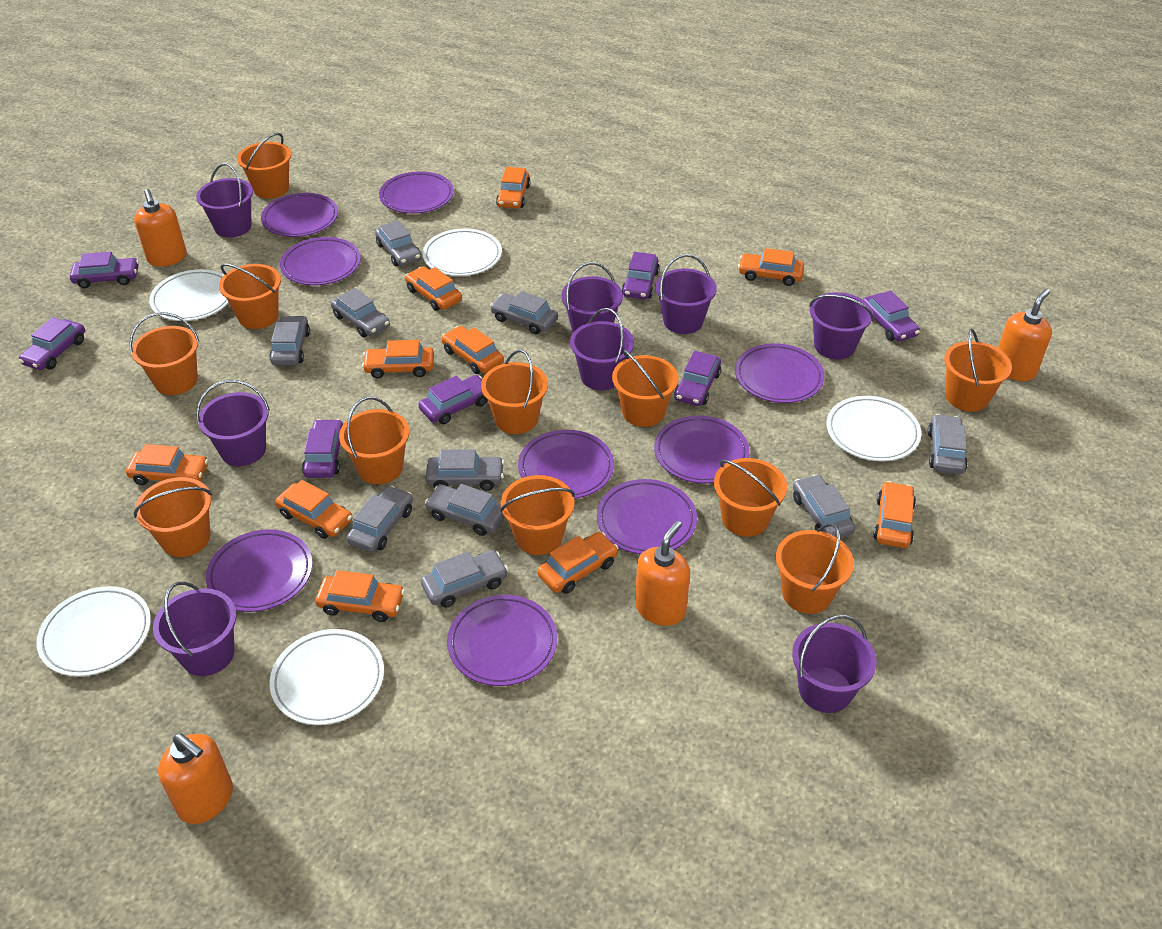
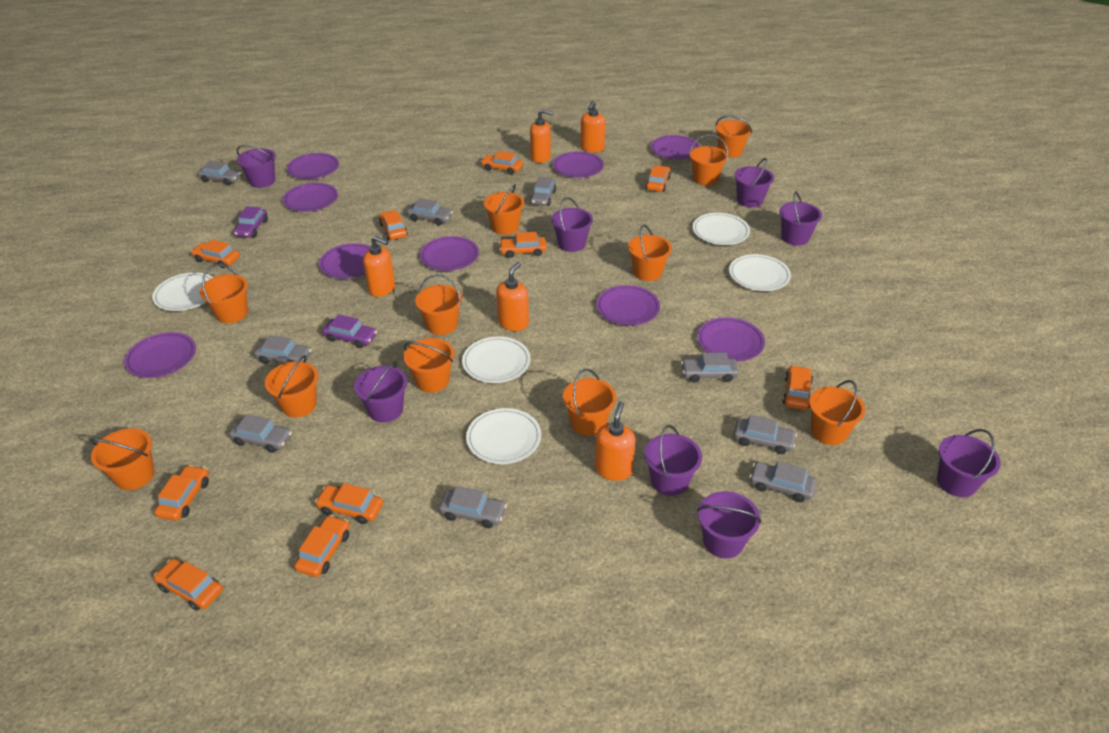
grey car: 10 -> 9
orange soap dispenser: 4 -> 5
purple car: 7 -> 2

